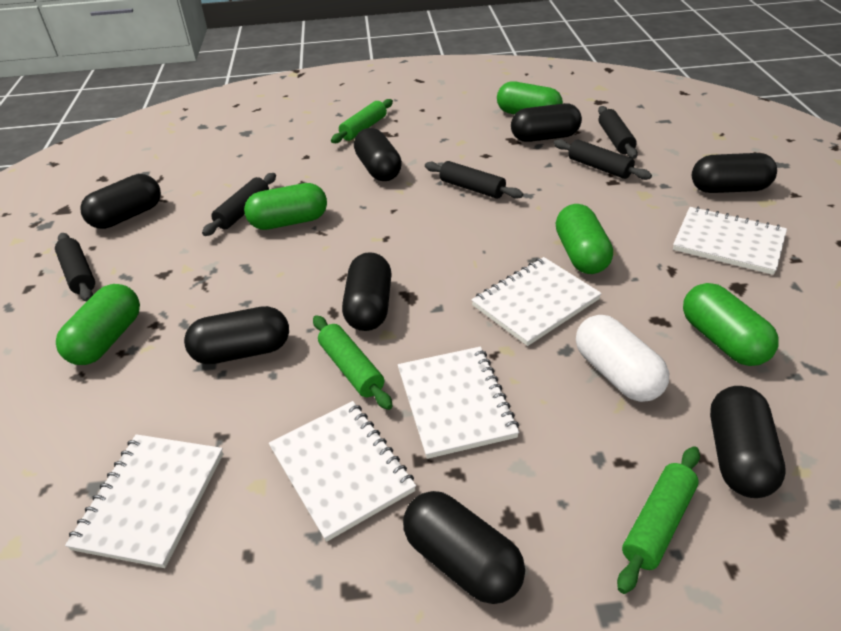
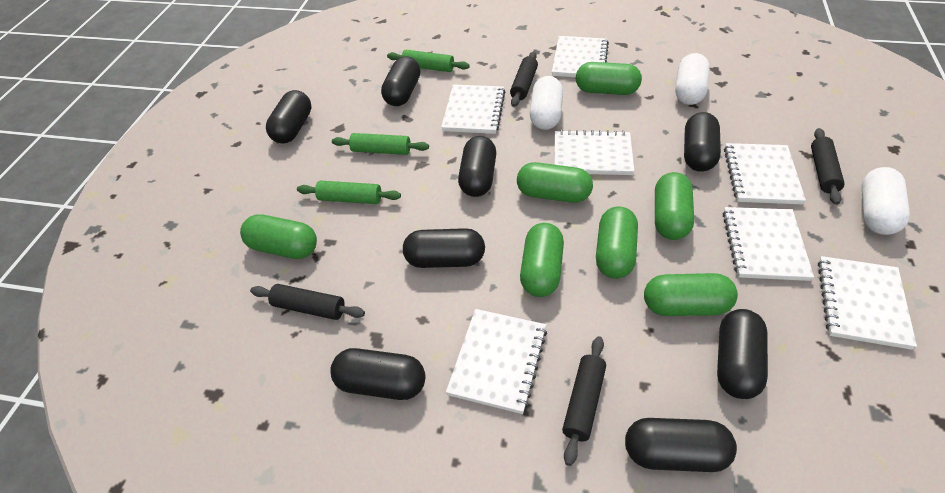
black rolling pin: 5 -> 4
green capsule: 5 -> 7
white capsule: 1 -> 3
white notebook: 5 -> 7

